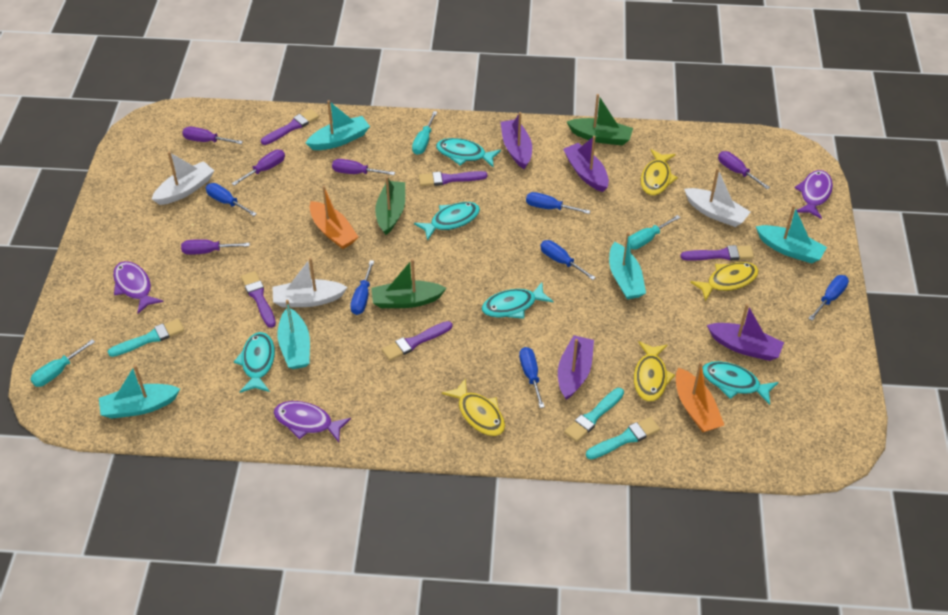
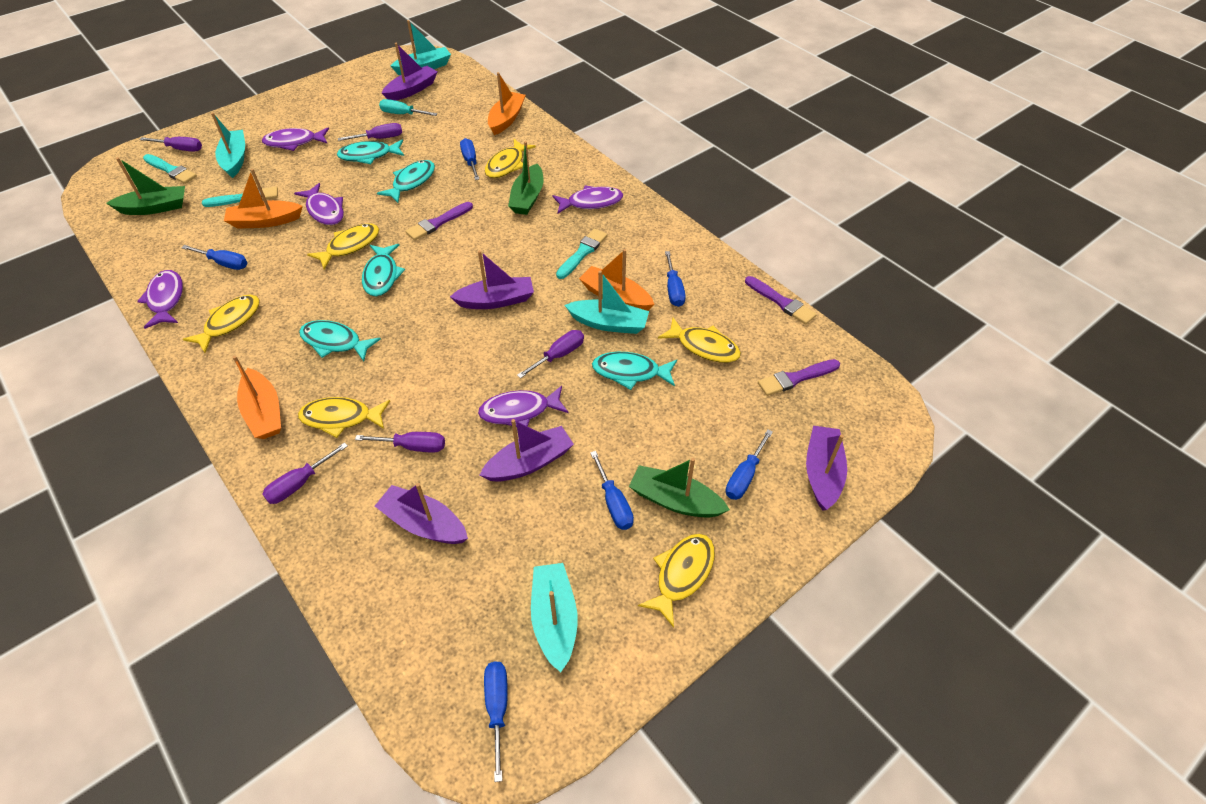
orange boat: 2 -> 4
purple boat: 4 -> 5
purple brush: 5 -> 3
purple fish: 3 -> 5
turquoise boat: 5 -> 4
turquoise screwdriver: 3 -> 1
white boat: 3 -> 0
yellow fish: 4 -> 6

